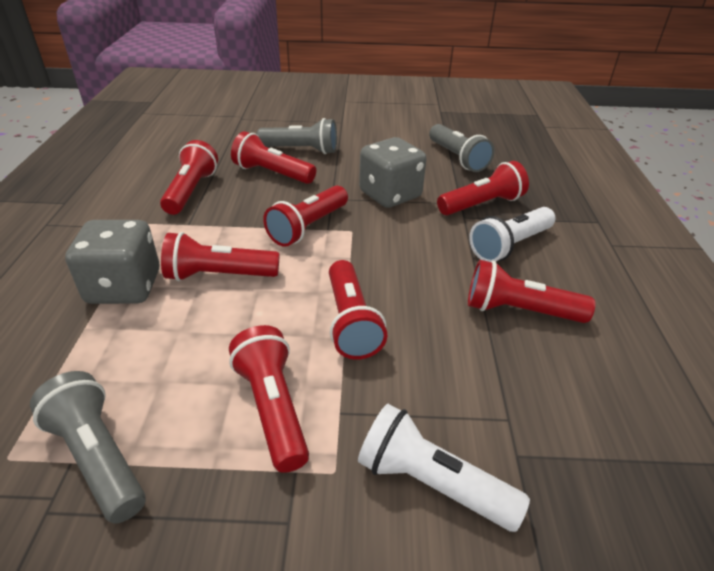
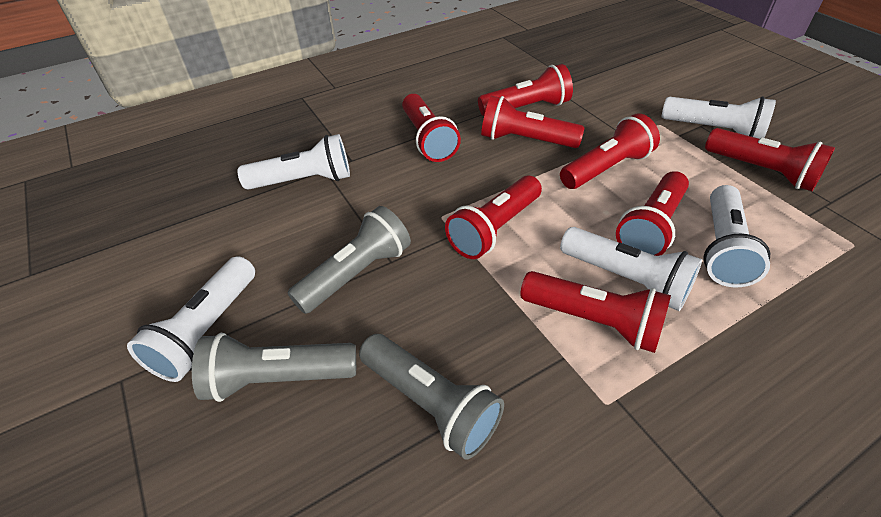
grey dice: 2 -> 0
white flashlight: 2 -> 5

